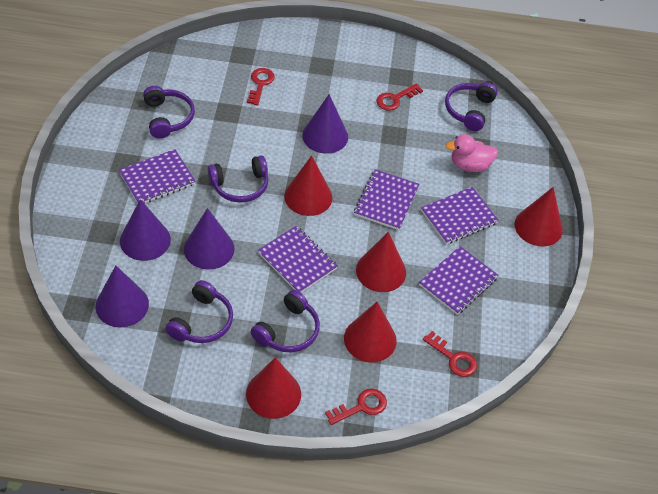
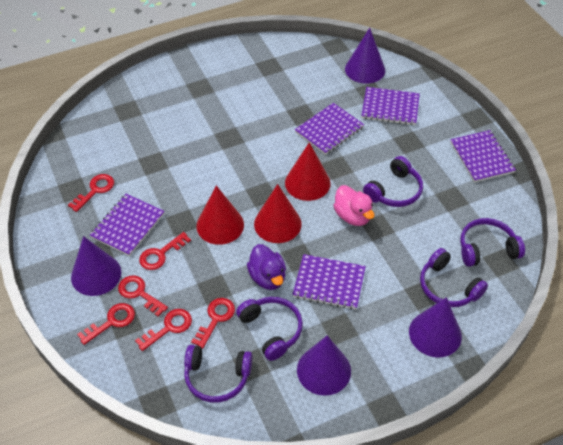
purple duck: 0 -> 1
red cone: 5 -> 3
red key: 4 -> 6

